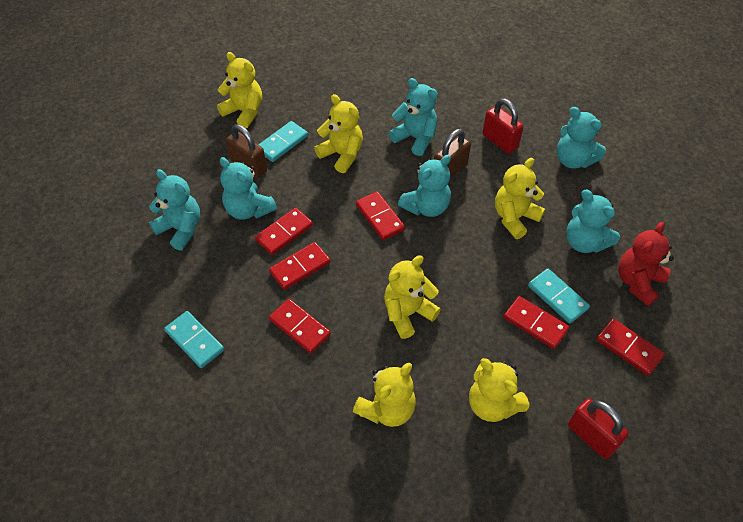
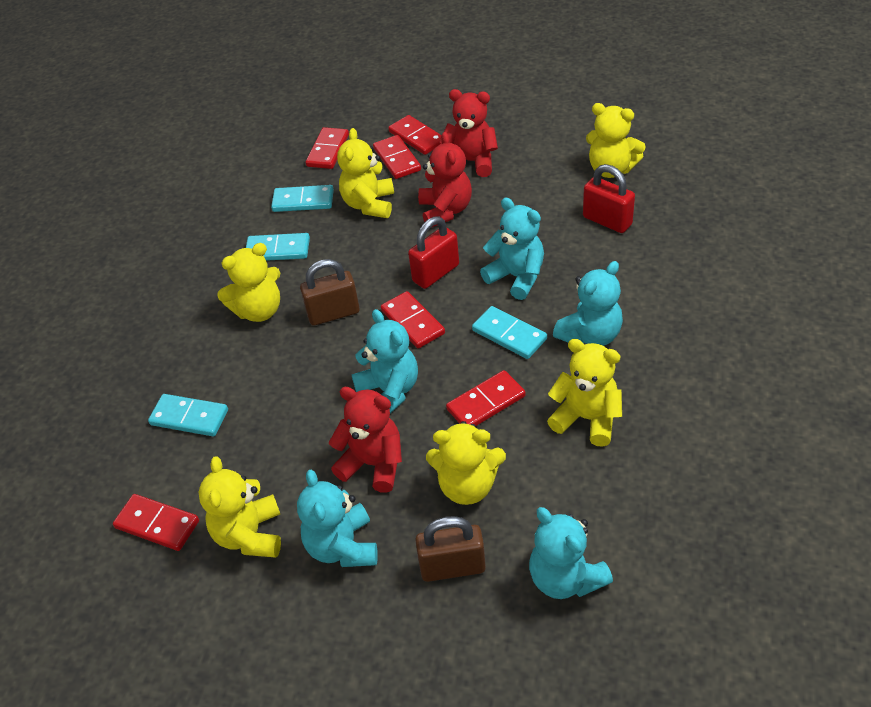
red teddy bear: 1 -> 3
turquoise domino: 3 -> 4
turquoise teddy bear: 6 -> 5

